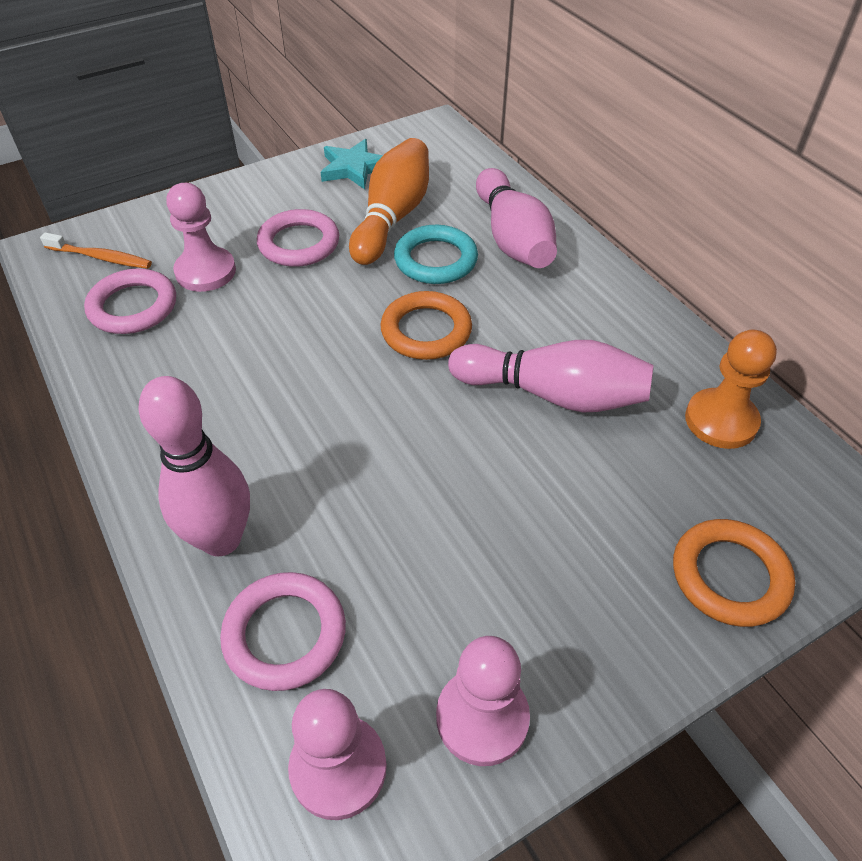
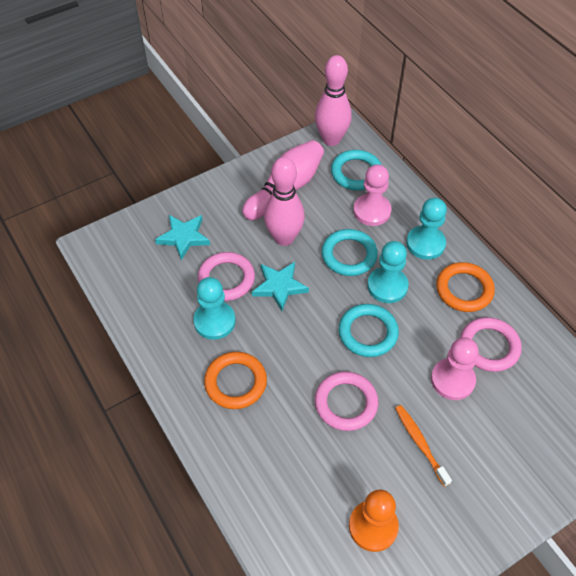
orange bowling pin: 1 -> 0
pink pawn: 3 -> 2
turquoise pawn: 0 -> 3
turquoise ring: 1 -> 3
turquoise star: 1 -> 2

